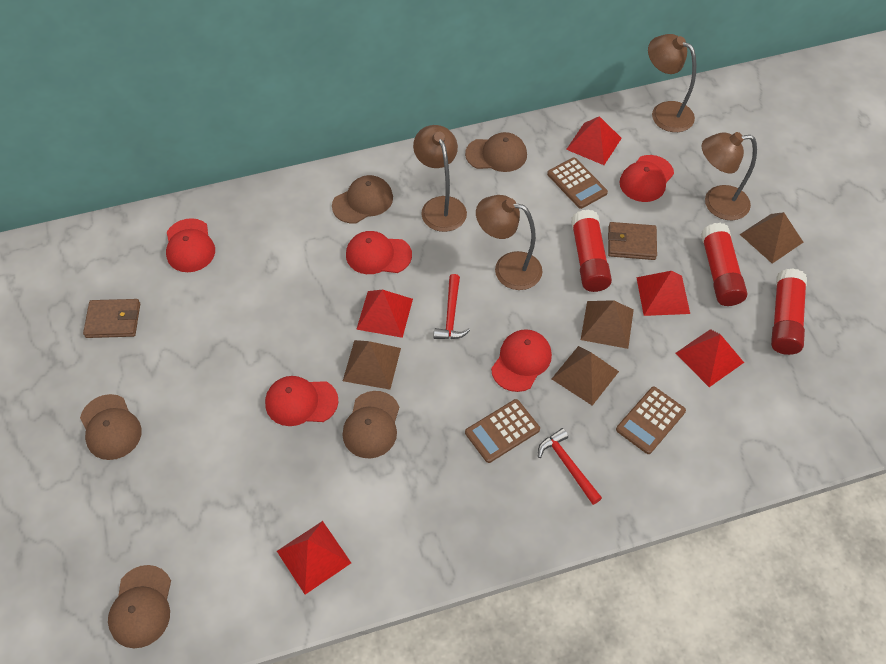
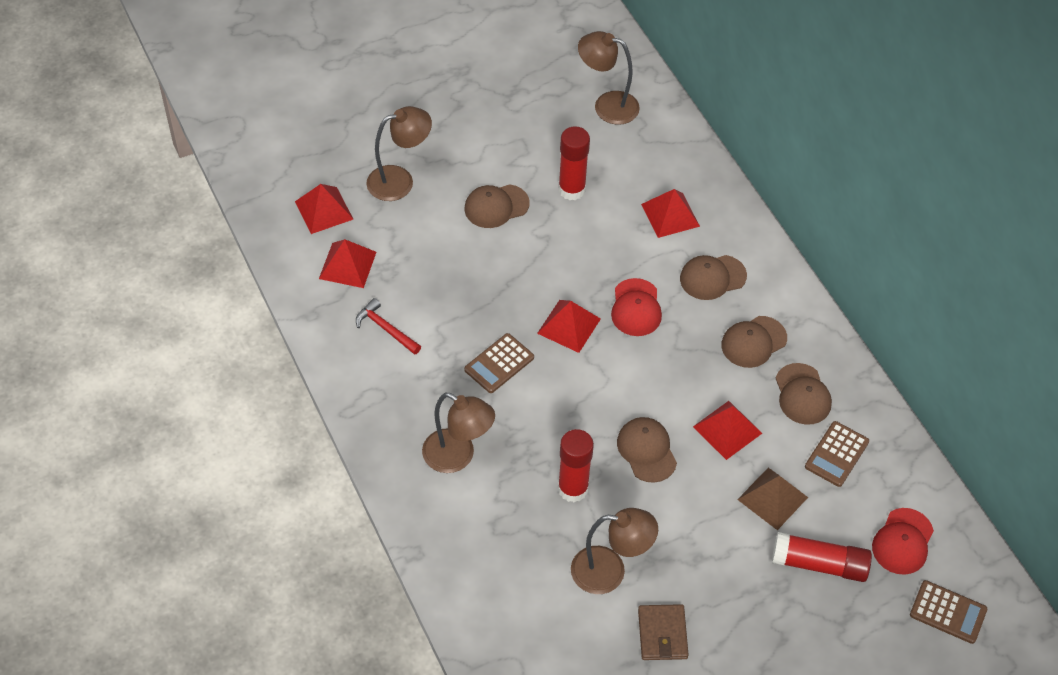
brown pyramid: 4 -> 1
brown wallet: 2 -> 1
red cap: 5 -> 2
red hammer: 2 -> 1

